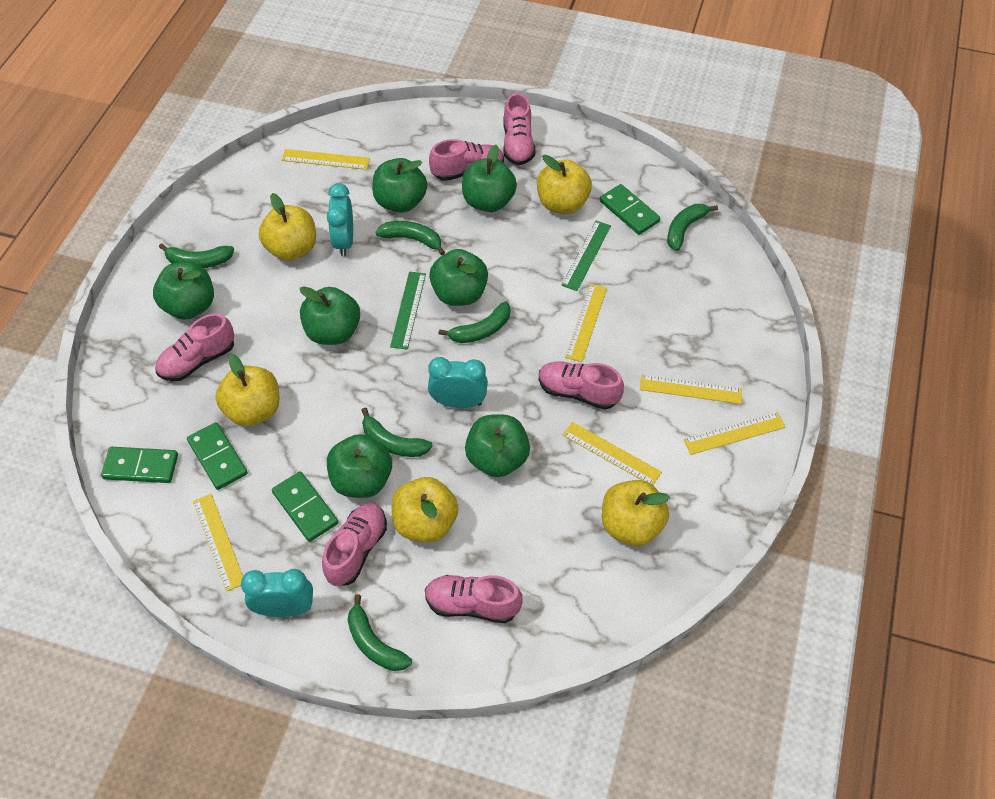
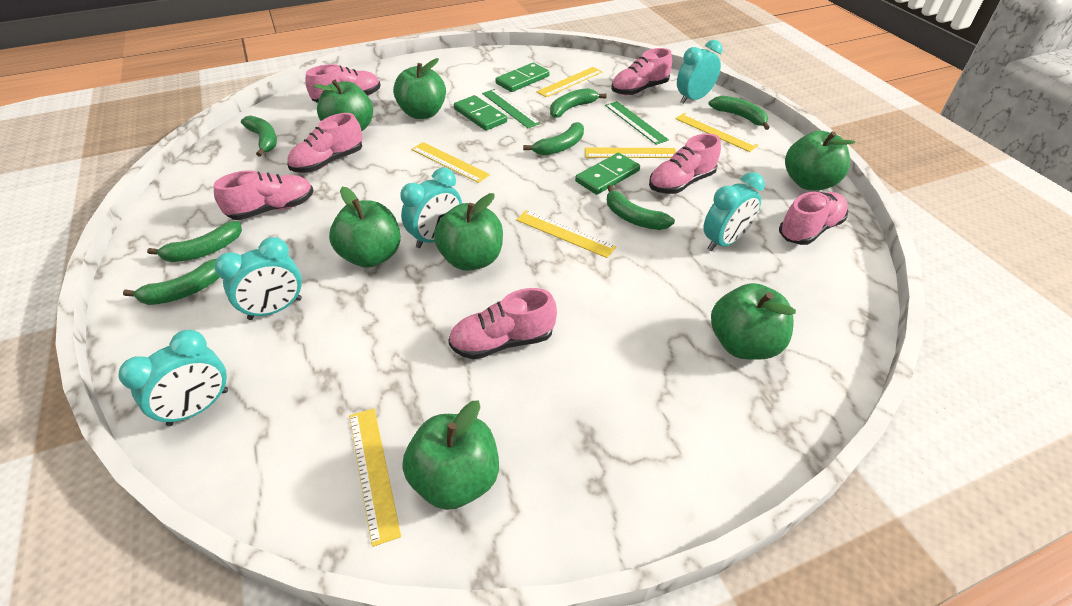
green banana: 6 -> 7
green domino: 4 -> 3
pink shoe: 6 -> 7
turquoise clock: 3 -> 5
yellow apple: 5 -> 0

